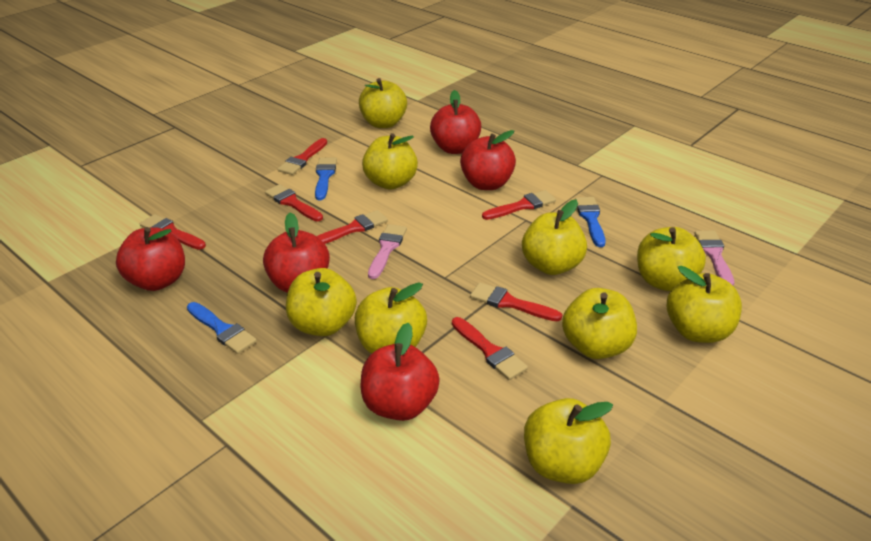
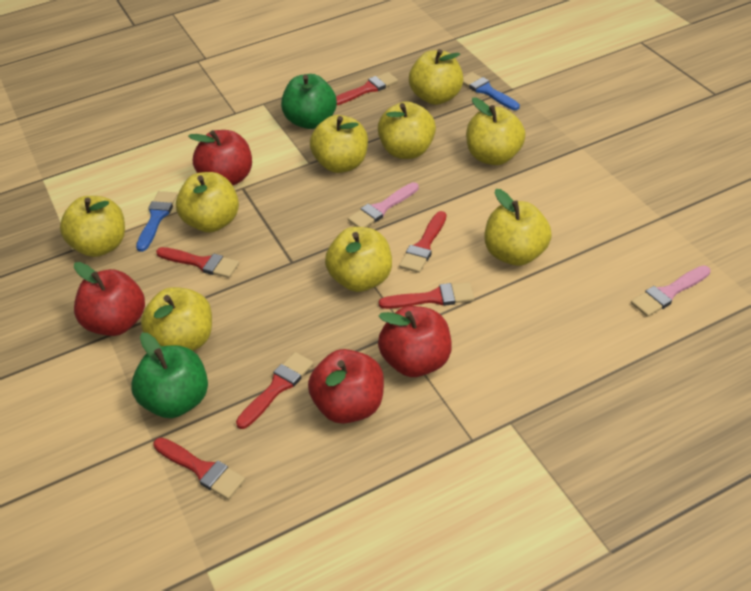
blue brush: 3 -> 2
green apple: 0 -> 2
red apple: 5 -> 4
red brush: 7 -> 6

